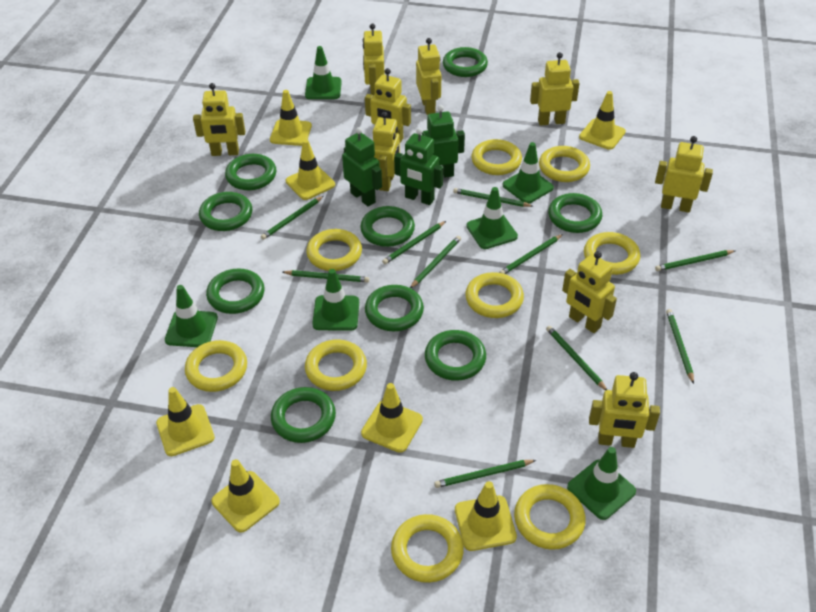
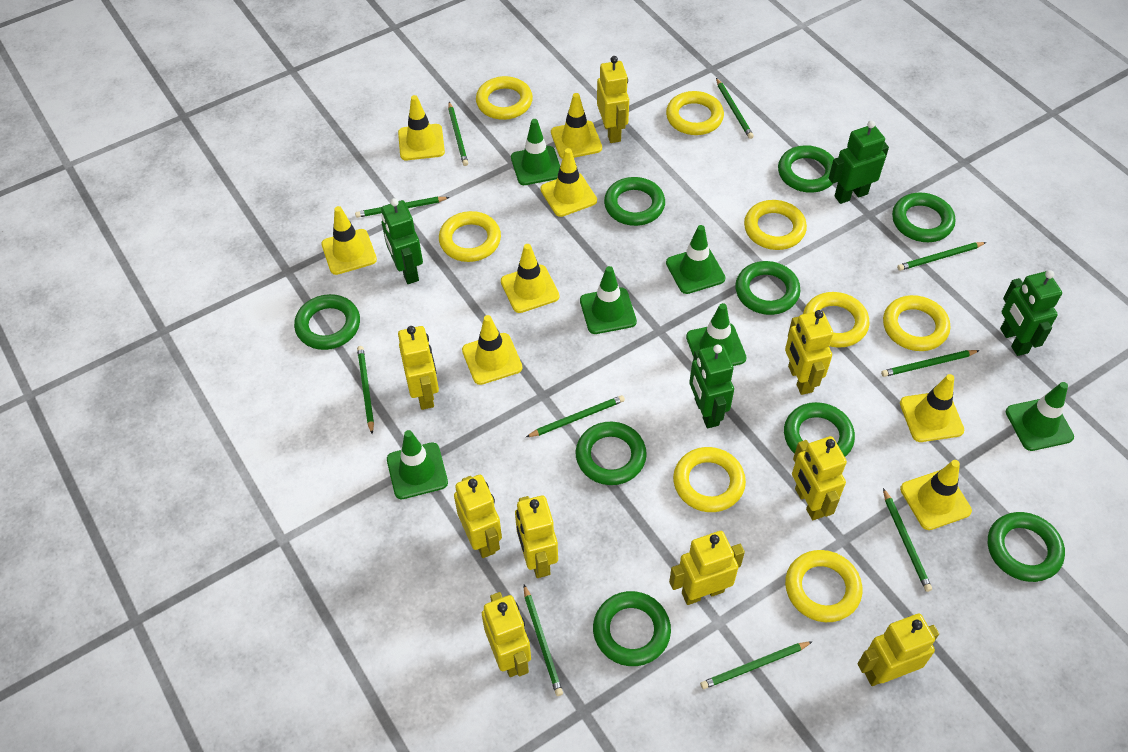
green robot: 3 -> 4
yellow ring: 9 -> 8
yellow traffic cone: 7 -> 8

